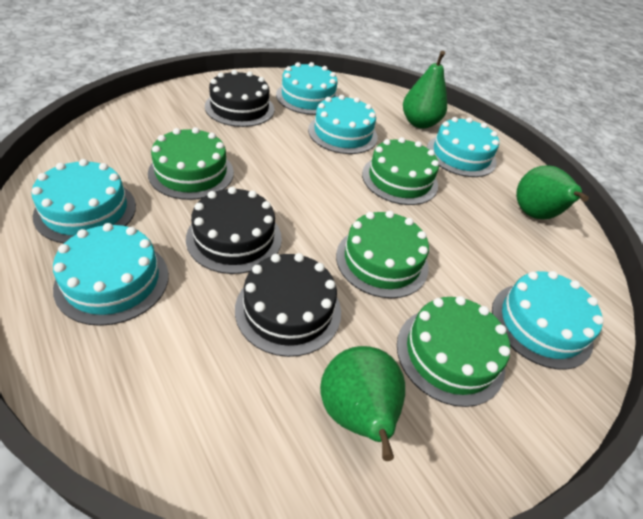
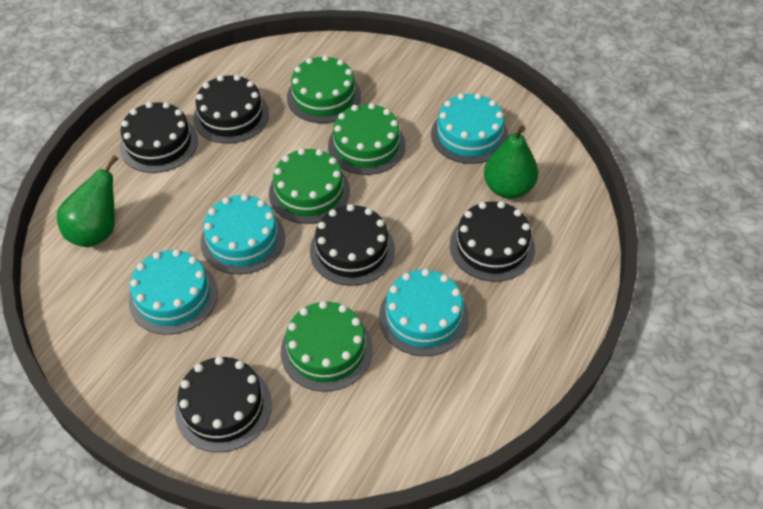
black cake: 3 -> 5
green pear: 3 -> 2
turquoise cake: 6 -> 4

